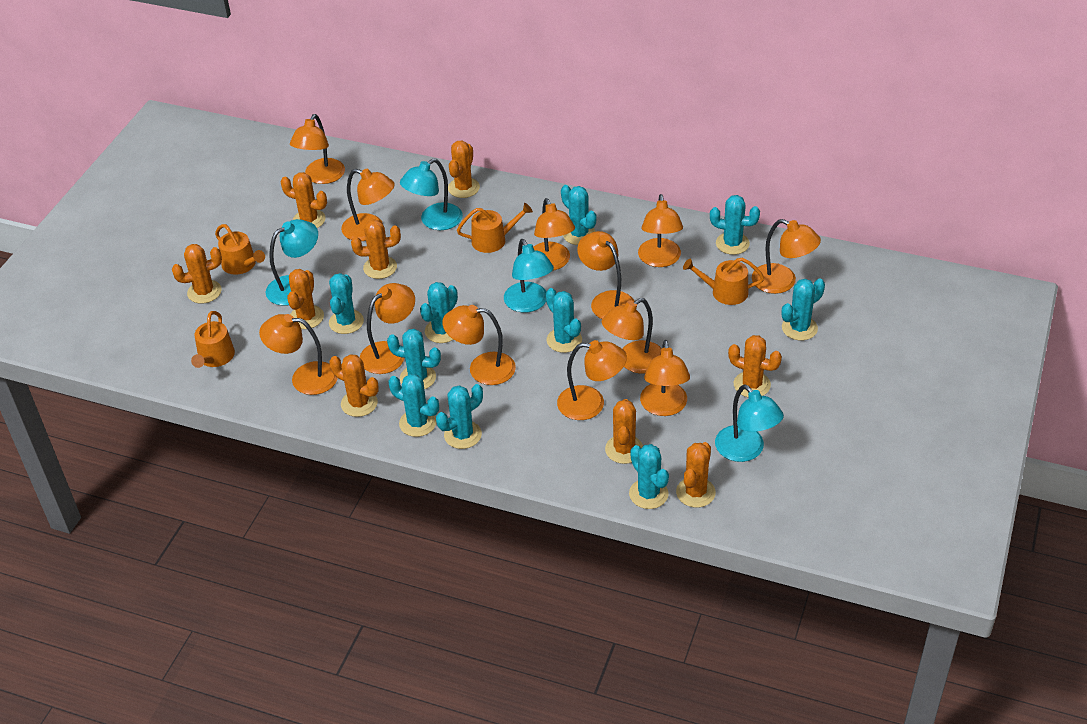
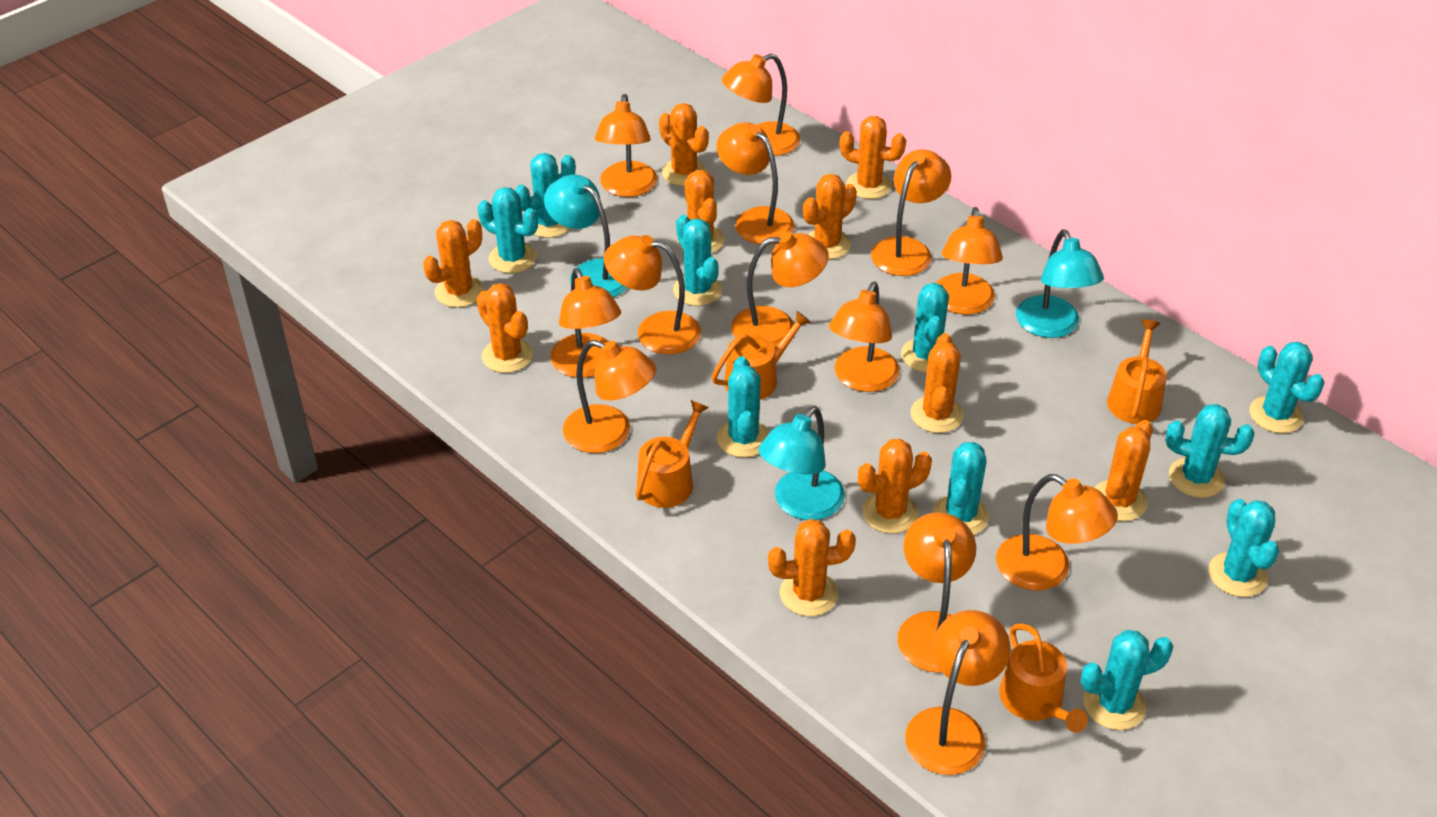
orange cactus: 9 -> 10
orange lamp: 12 -> 13
turquoise lamp: 4 -> 3

